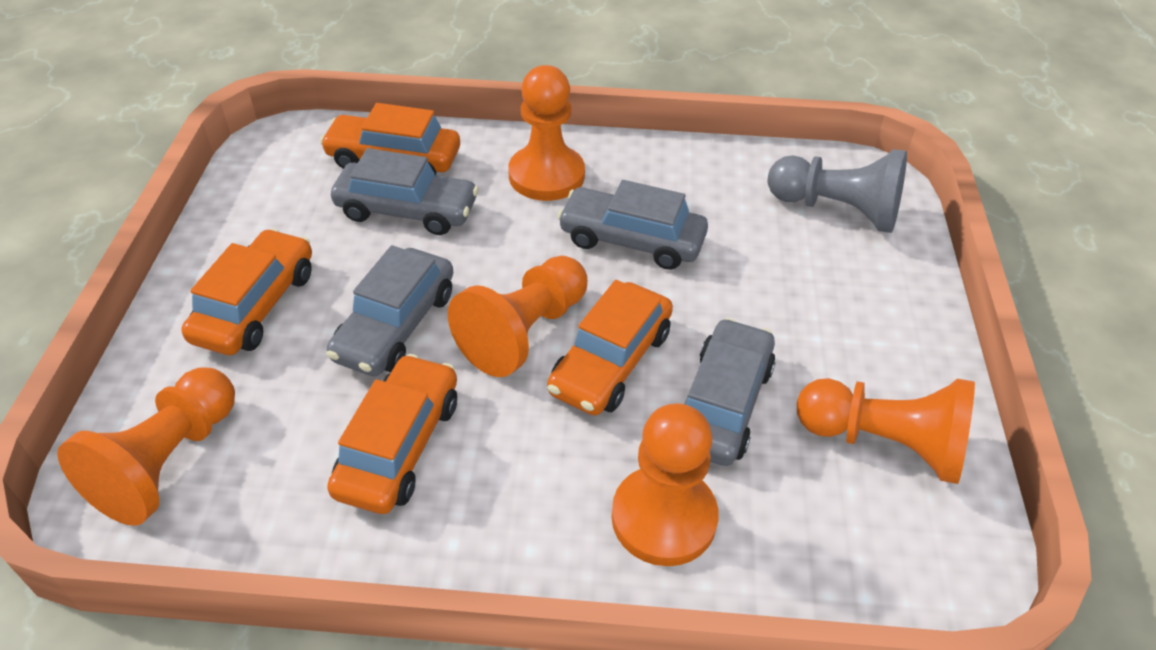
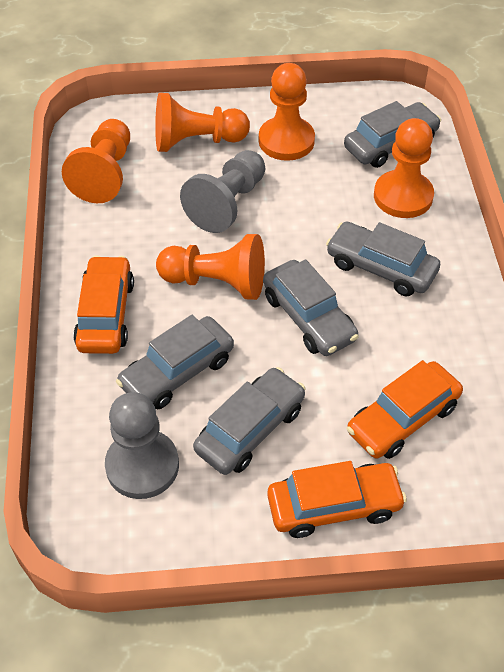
grey car: 4 -> 5
grey pawn: 1 -> 2
orange car: 4 -> 3

